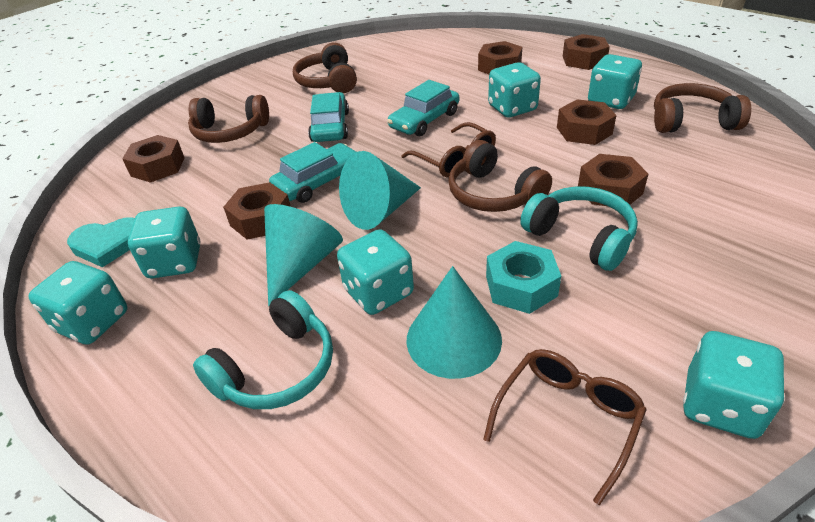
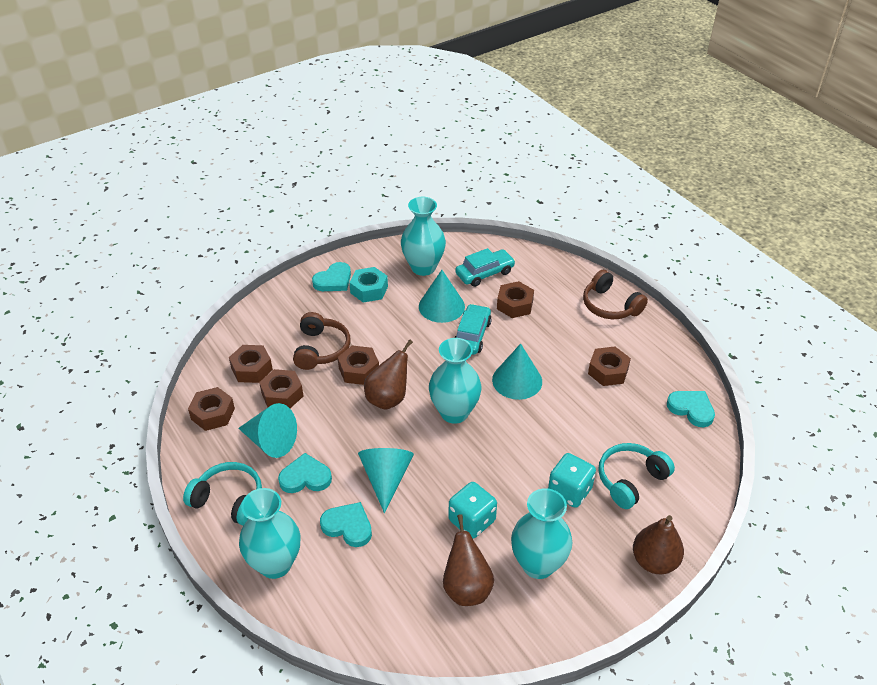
brown glasses: 2 -> 0
brown headphones: 4 -> 2
brown pear: 0 -> 3
turquoise car: 3 -> 2
turquoise cone: 3 -> 4
turquoise dice: 6 -> 2
turquoise heart: 1 -> 4
turquoise vase: 0 -> 4

